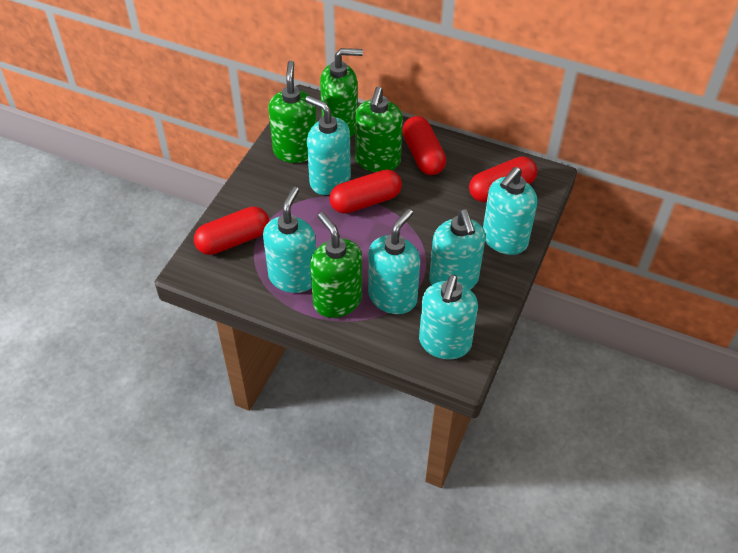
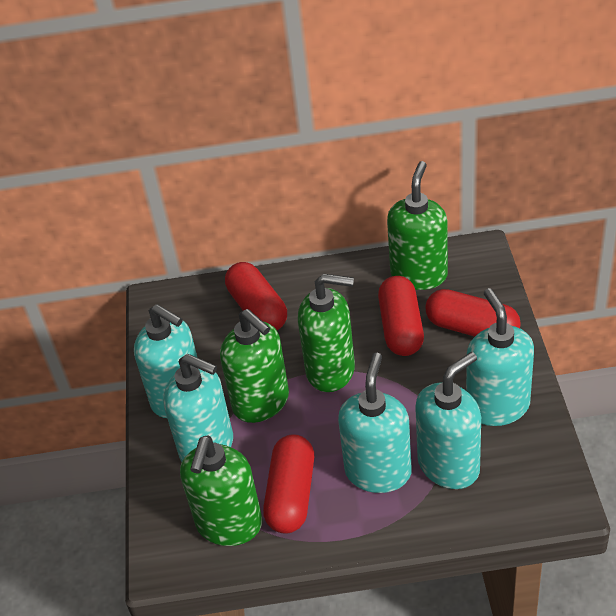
turquoise soap dispenser: 6 -> 5

